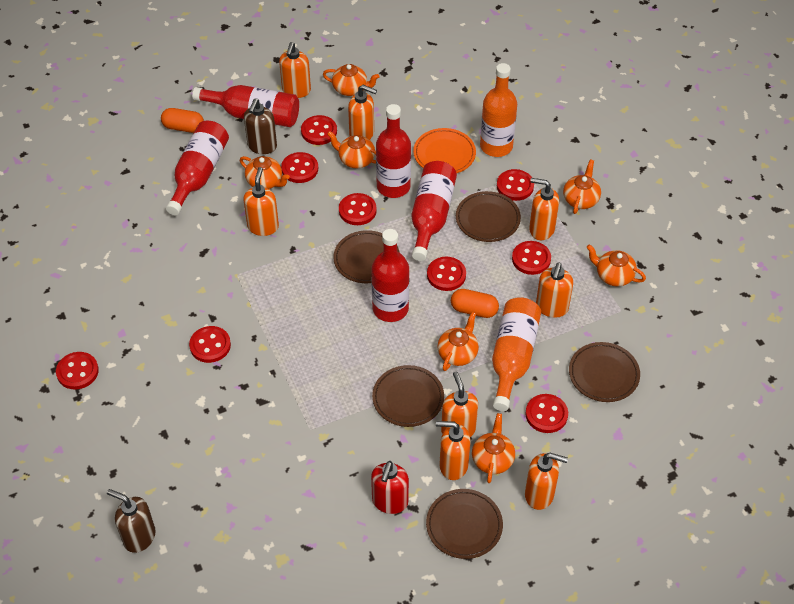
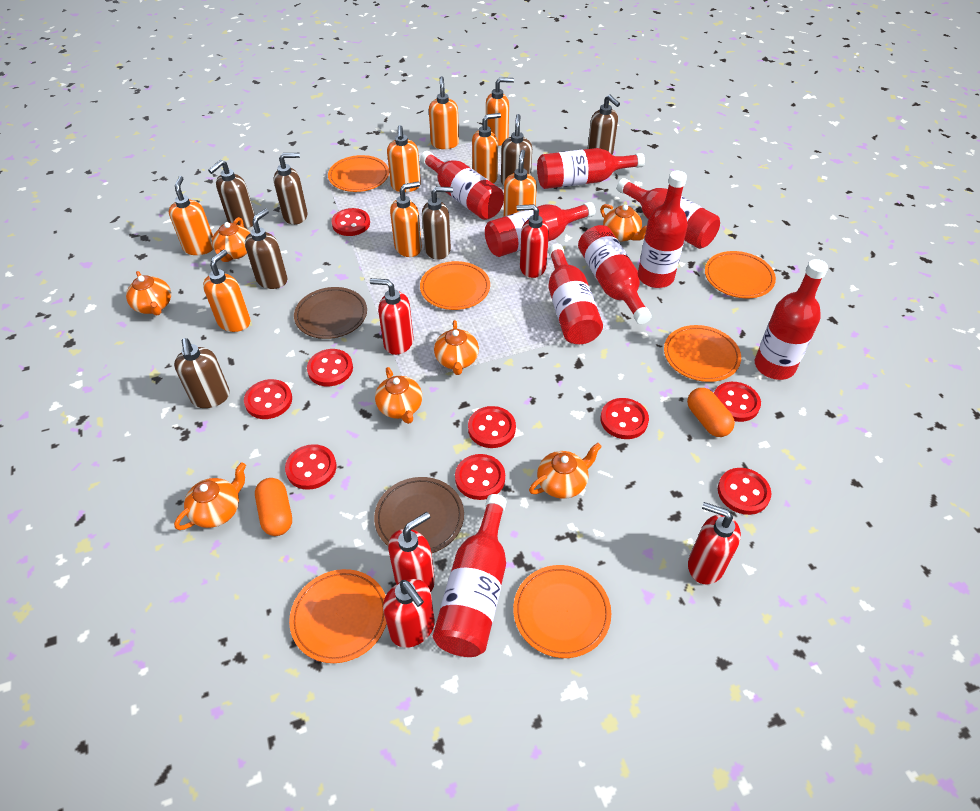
brown plate: 5 -> 2
brown soap dispenser: 2 -> 7
orange bottle: 2 -> 0
orange plate: 1 -> 6
red bottle: 5 -> 9
red soap dispenser: 1 -> 5

